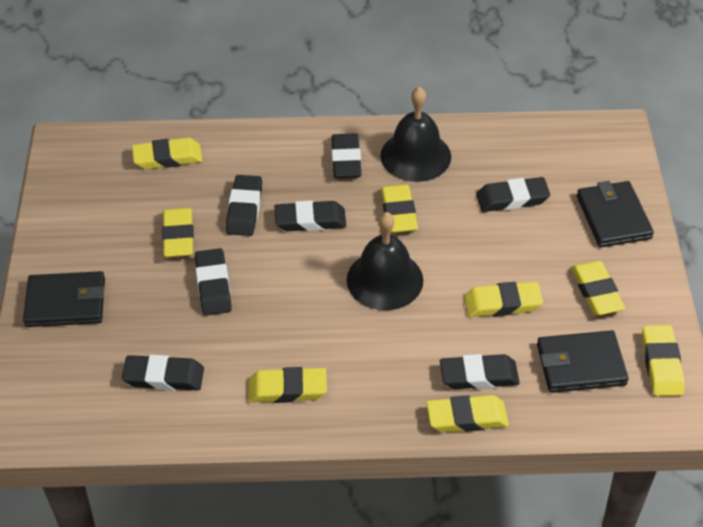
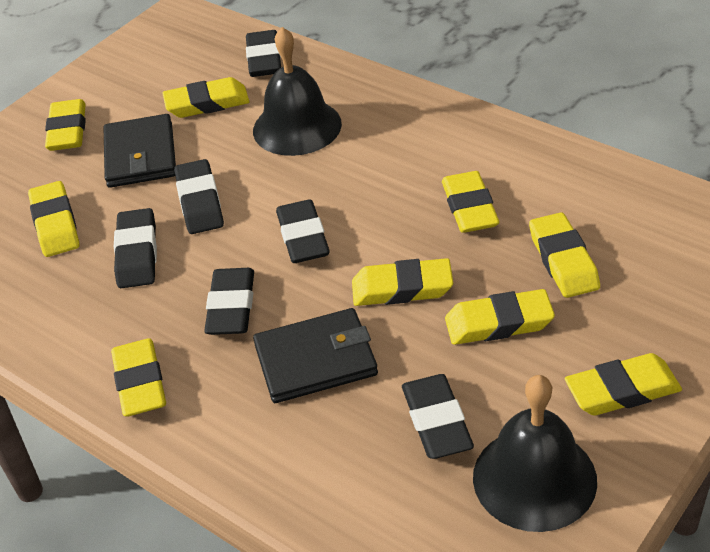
black eraser: 7 -> 6
black wallet: 3 -> 2
yellow eraser: 8 -> 9

